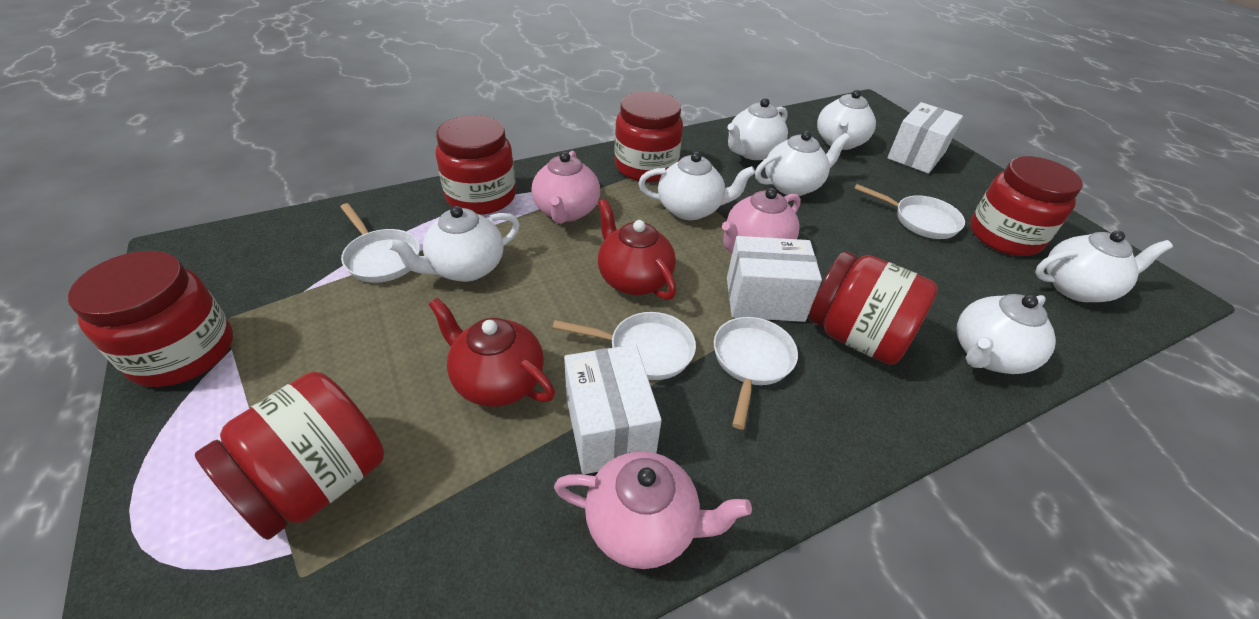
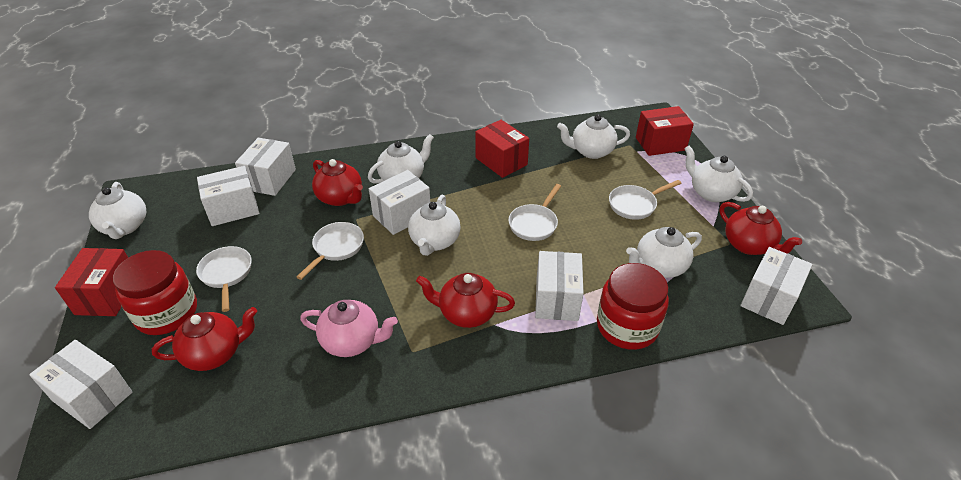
pink teapot: 3 -> 1
red box: 0 -> 3
red jar: 6 -> 2
red teapot: 2 -> 4
white box: 3 -> 6
white teapot: 7 -> 6

